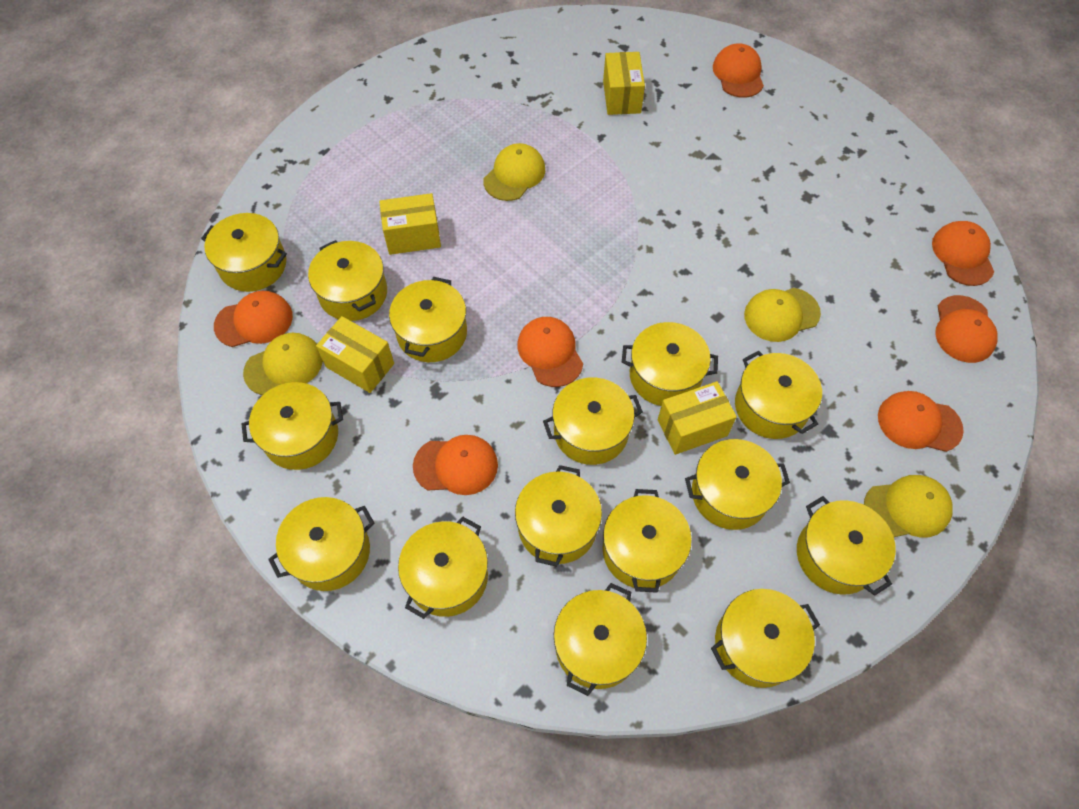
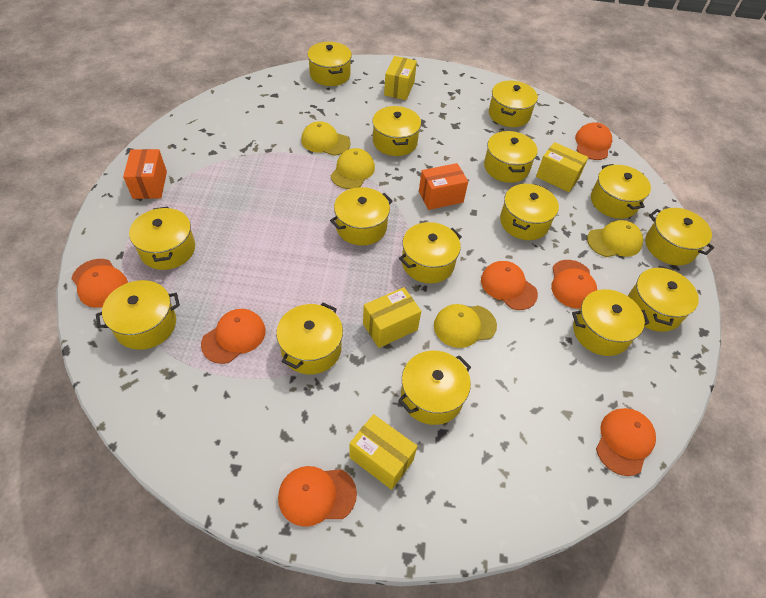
orange box: 0 -> 2

